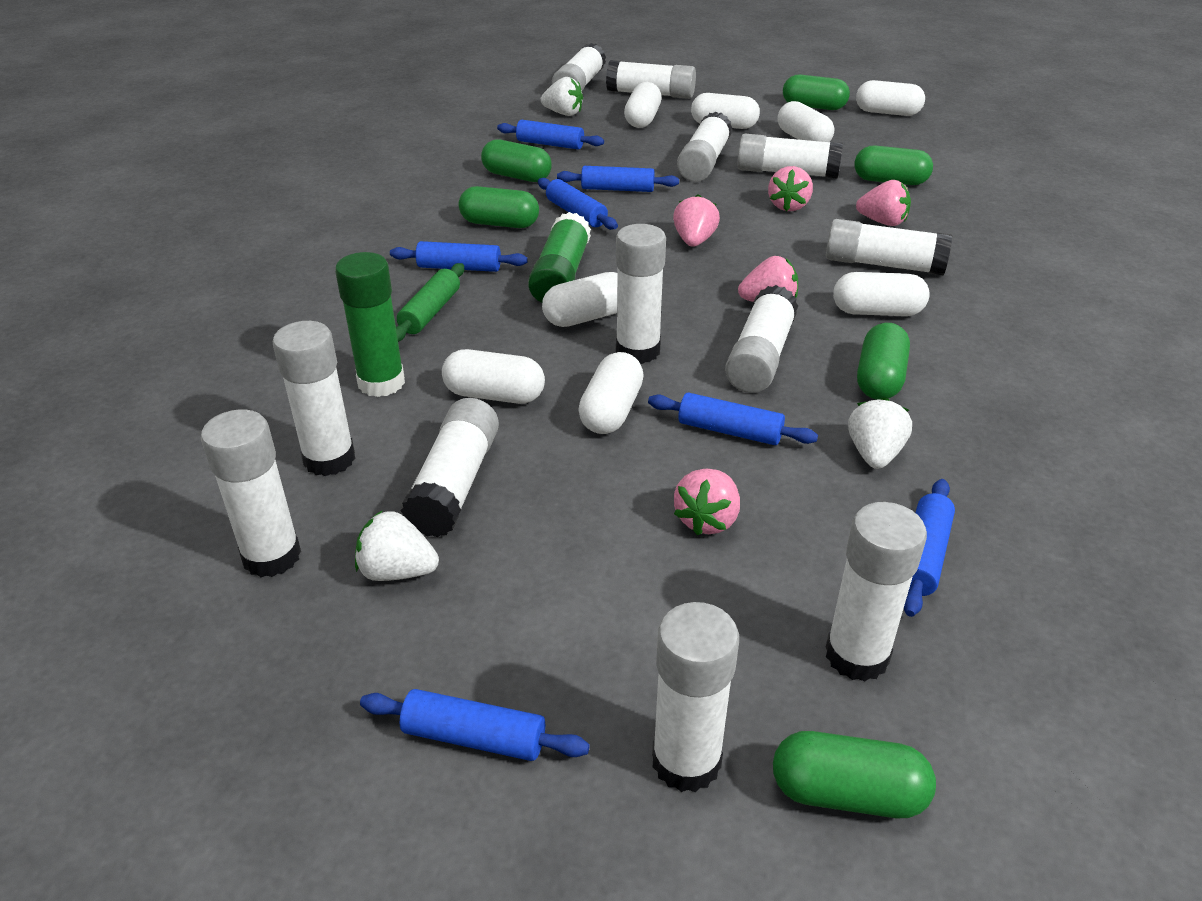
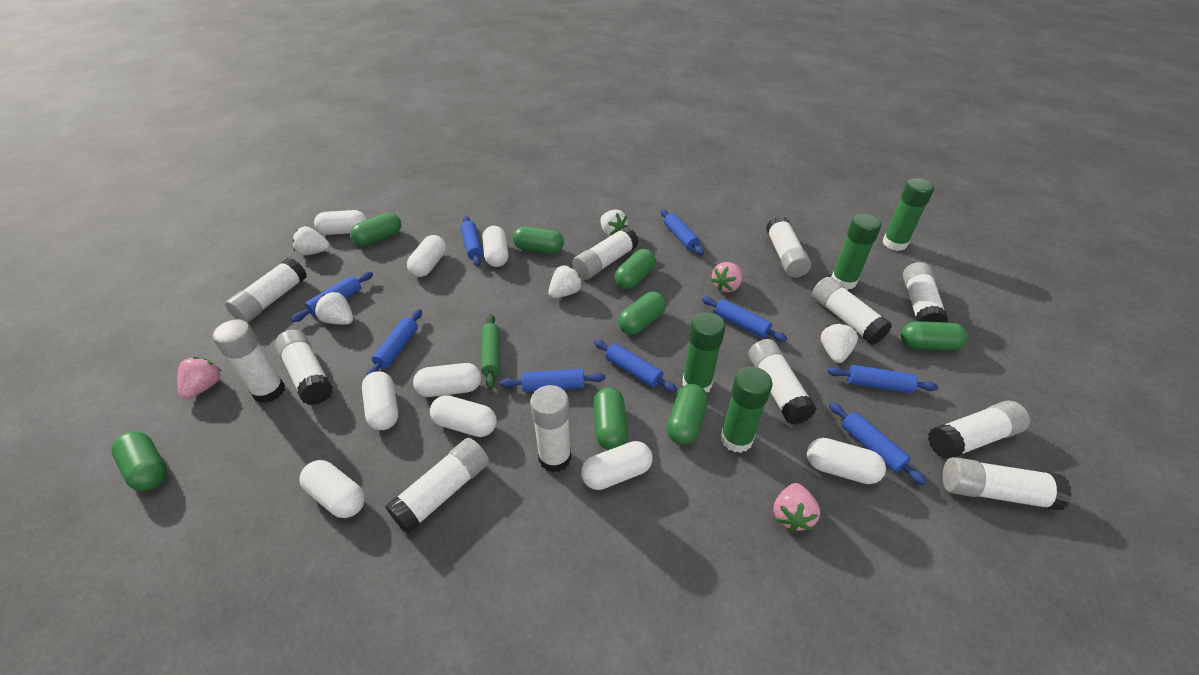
blue rolling pin: 7 -> 9
green capsule: 6 -> 8
green glue stick: 2 -> 4
pink strawberry: 5 -> 3
white capsule: 8 -> 9
white strawberry: 3 -> 5

